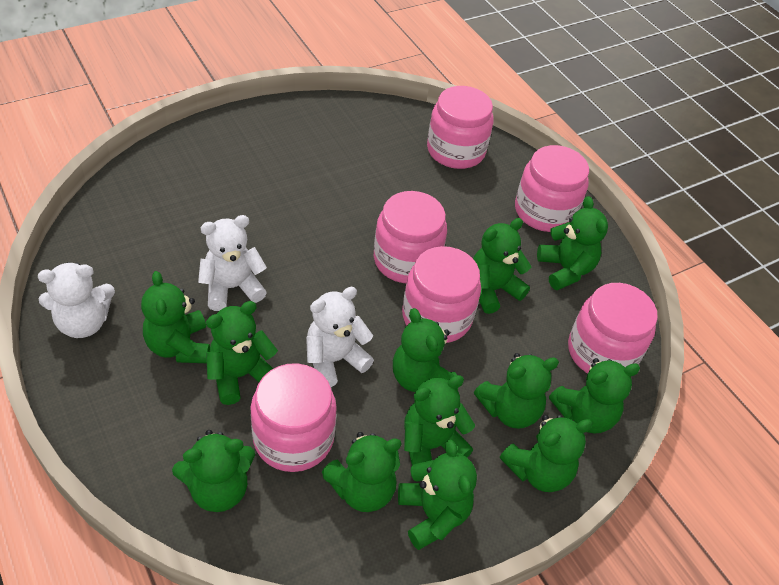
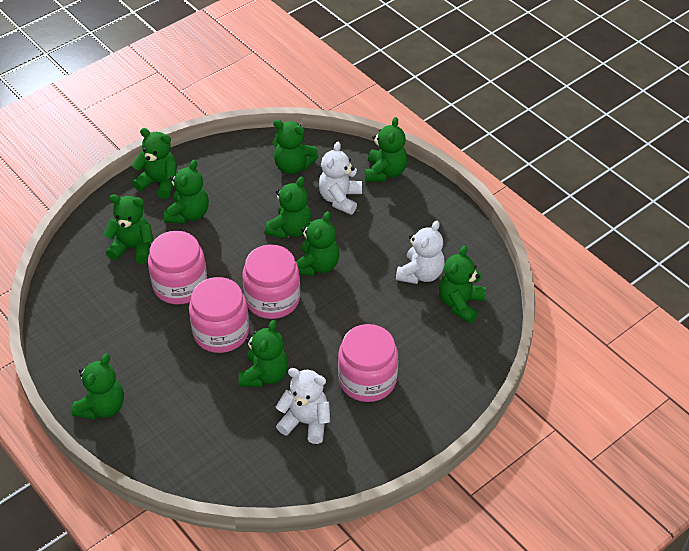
green teddy bear: 12 -> 10
pink jar: 6 -> 4

